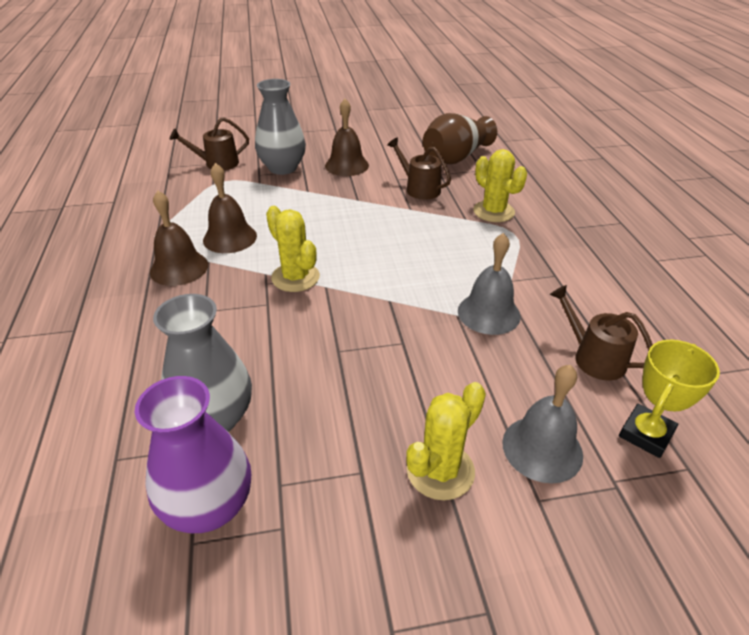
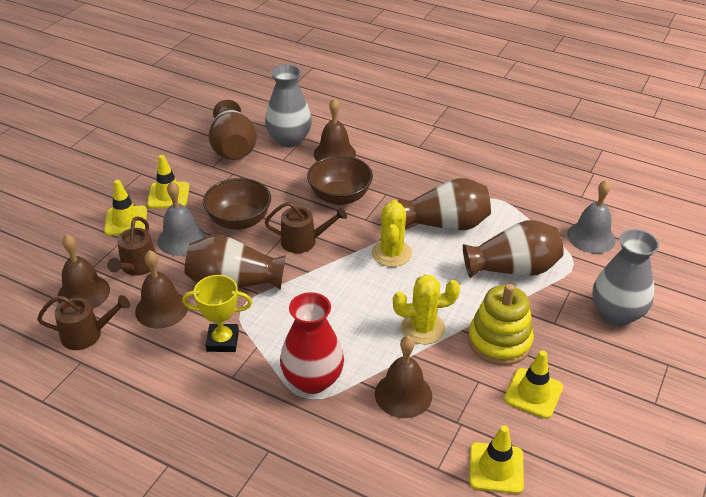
brown bell: 3 -> 4
brown bowl: 0 -> 2
brown vase: 1 -> 4
purple vase: 1 -> 0
red vase: 0 -> 1
yellow cactus: 3 -> 2
yellow stacking toy: 0 -> 1
yellow traffic cone: 0 -> 4

